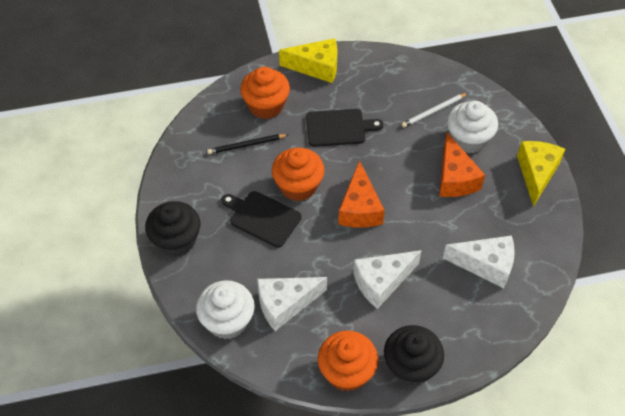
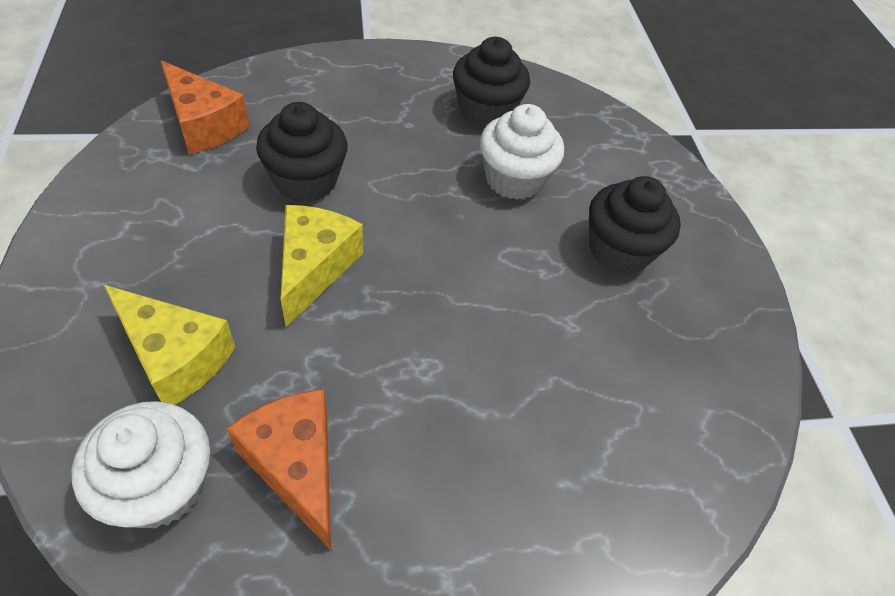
black cupcake: 2 -> 3
black cutting board: 2 -> 0
black pencil: 1 -> 0
orange cupcake: 3 -> 0
white cheese: 3 -> 0
white pencil: 1 -> 0

